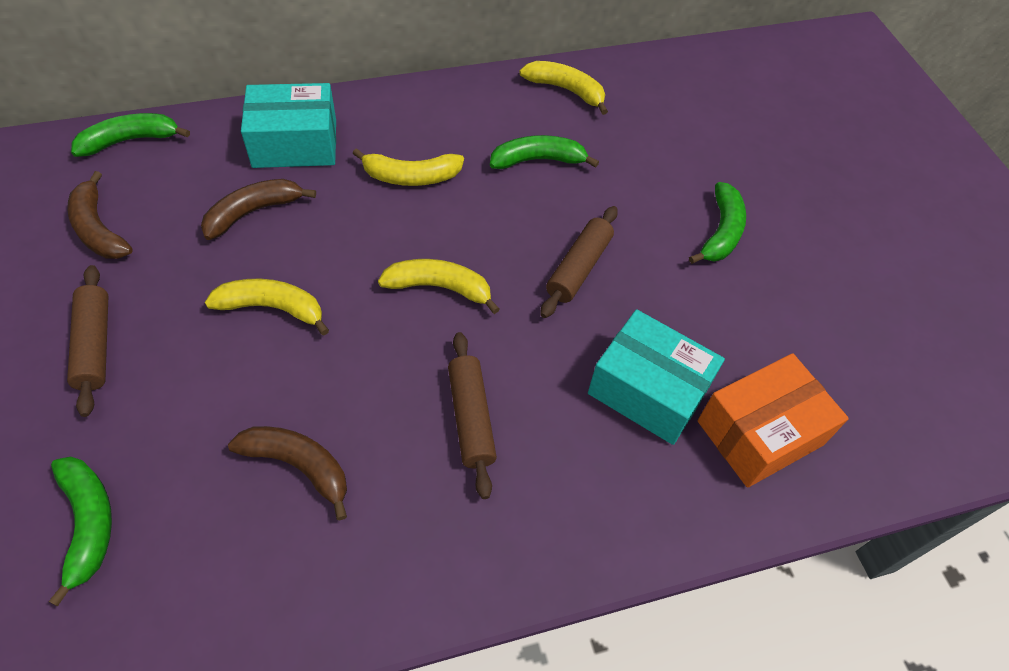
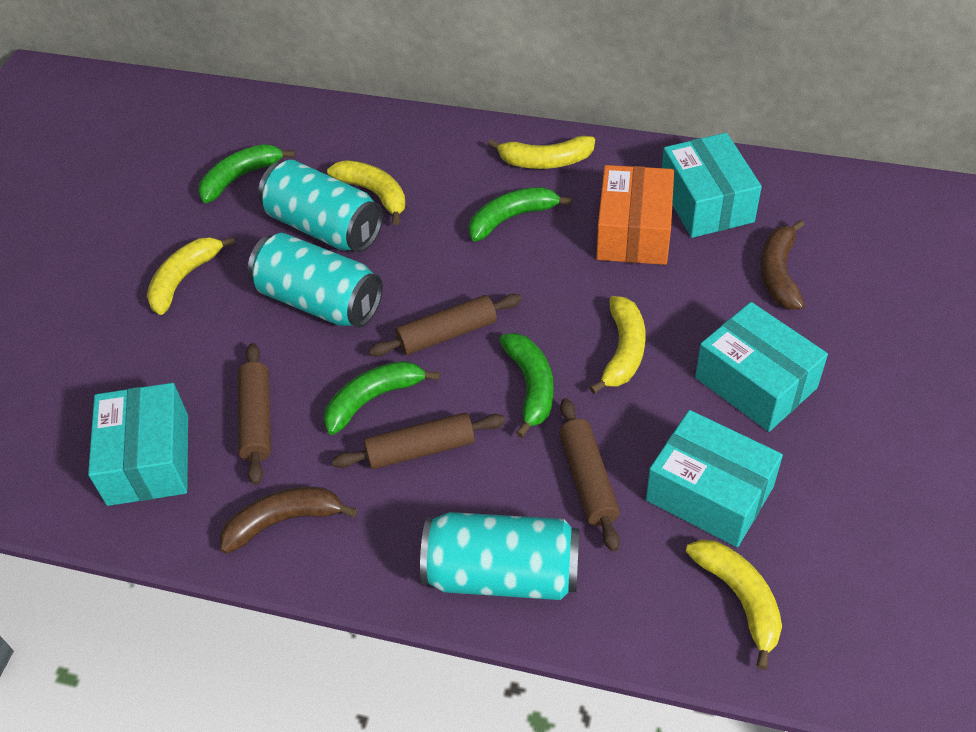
brown banana: 3 -> 2
brown rolling pin: 3 -> 4
turquoise box: 2 -> 4
turquoise can: 0 -> 3
yellow banana: 4 -> 5

